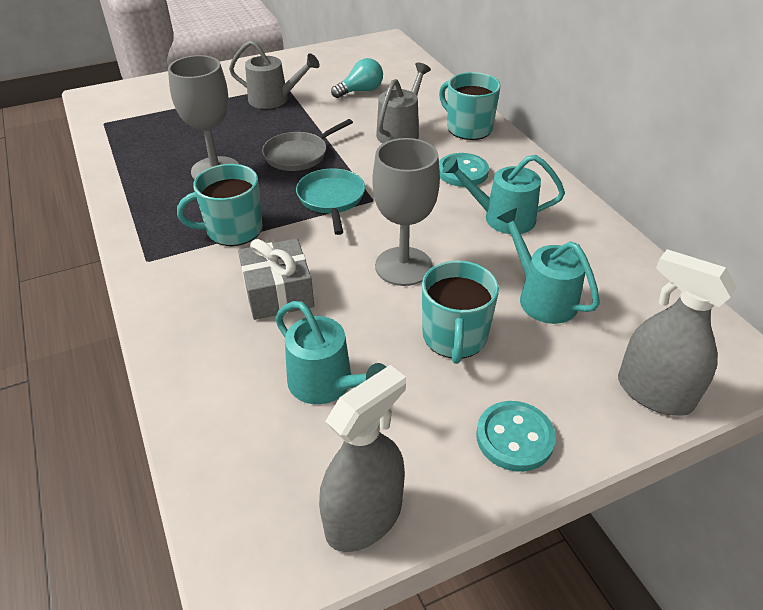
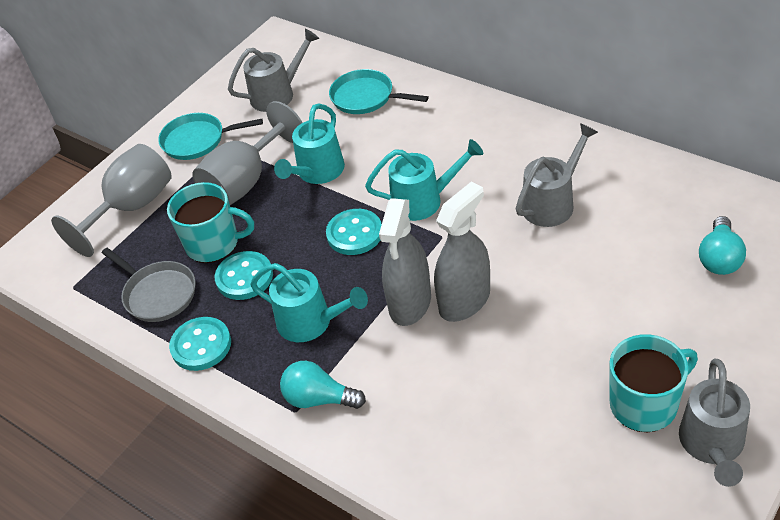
grey gift: 1 -> 0
grey watering can: 2 -> 3
turquoise button: 2 -> 3
turquoise light bulb: 1 -> 2
turquoise mug: 3 -> 2
turquoise pan: 1 -> 2

